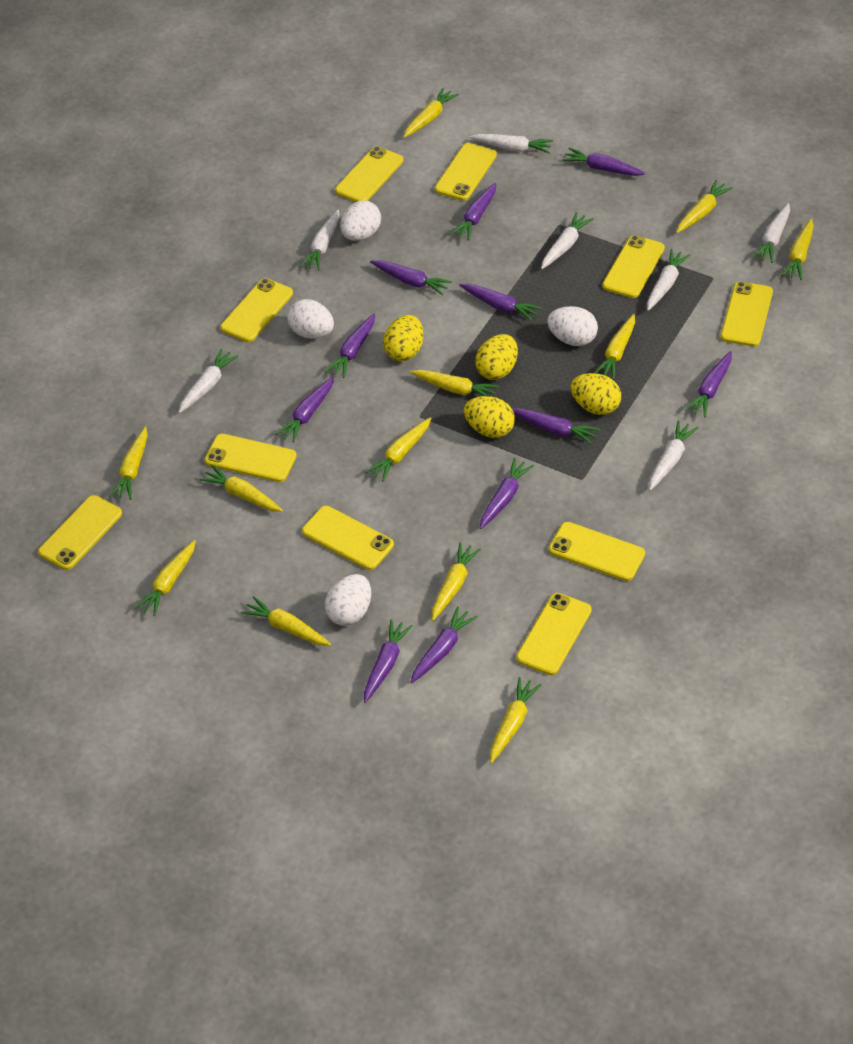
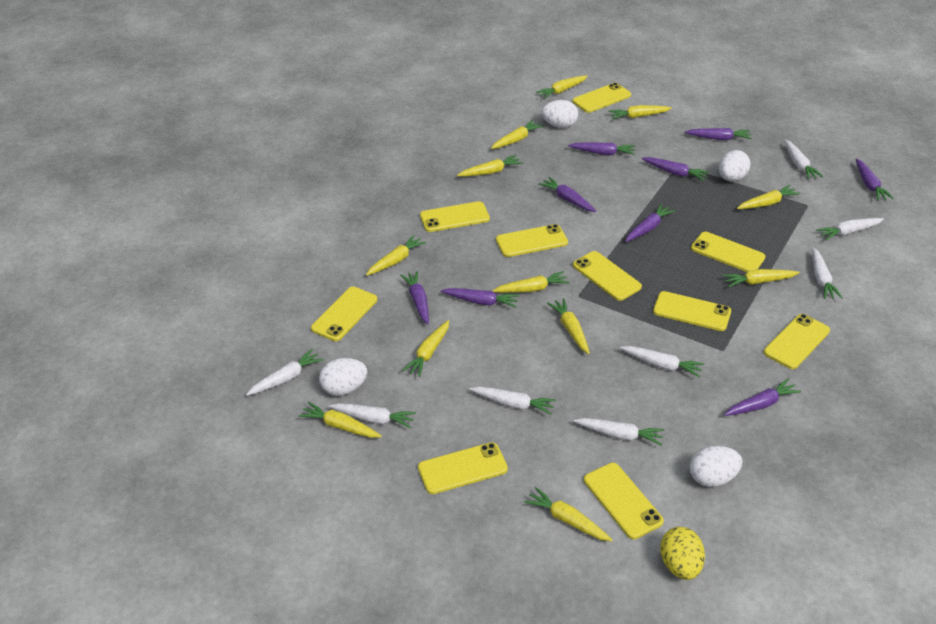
purple carrot: 11 -> 9
white carrot: 7 -> 8
yellow egg: 4 -> 1

